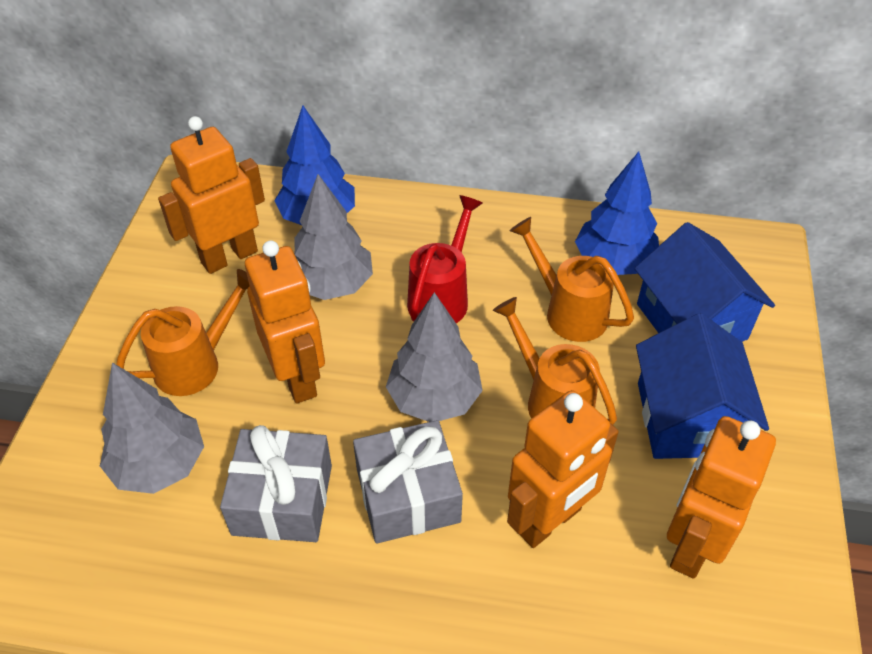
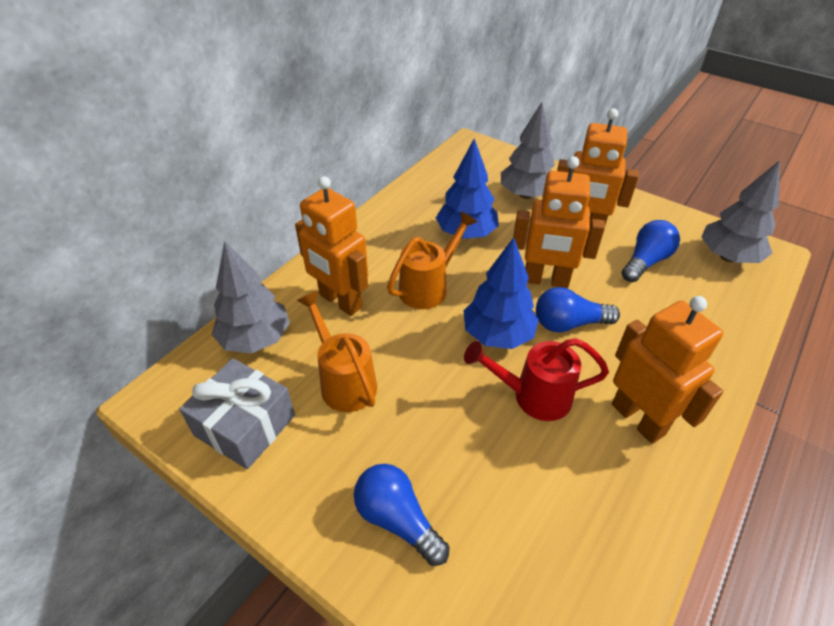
blue house: 2 -> 0
blue light bulb: 0 -> 3
grey gift: 2 -> 1
orange watering can: 3 -> 2

